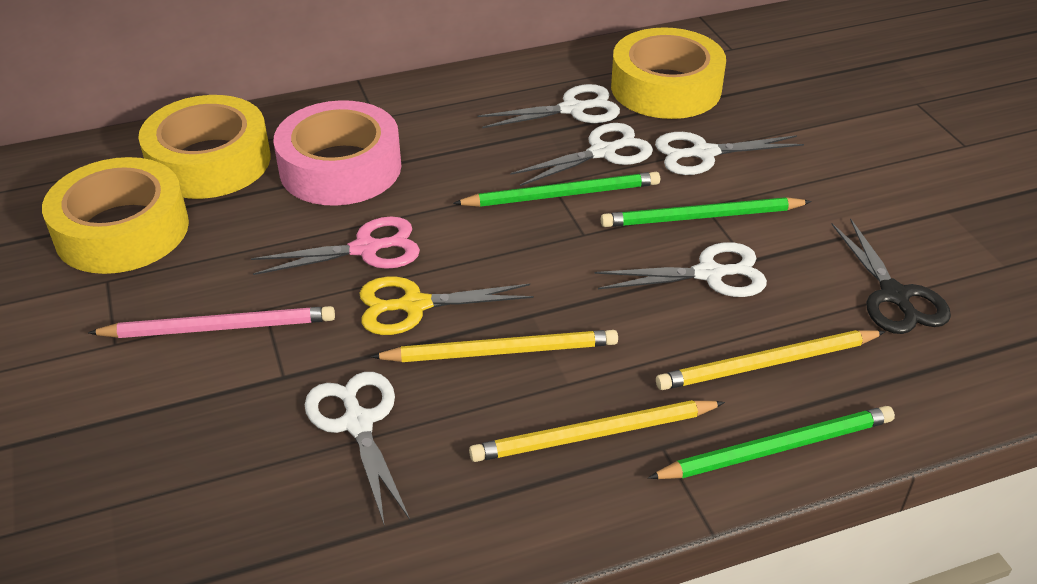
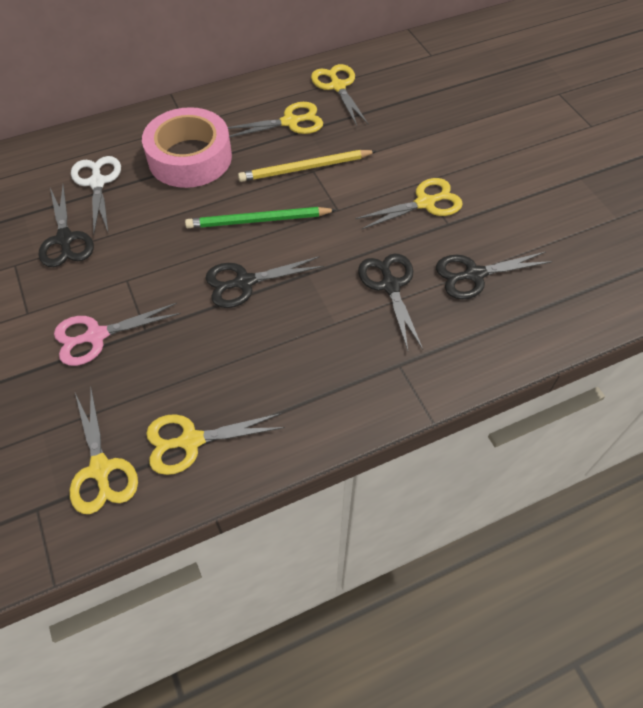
black scissors: 1 -> 4
green pencil: 3 -> 1
pink pencil: 1 -> 0
white scissors: 5 -> 1
yellow pencil: 3 -> 1
yellow scissors: 1 -> 5
yellow tape: 3 -> 0

